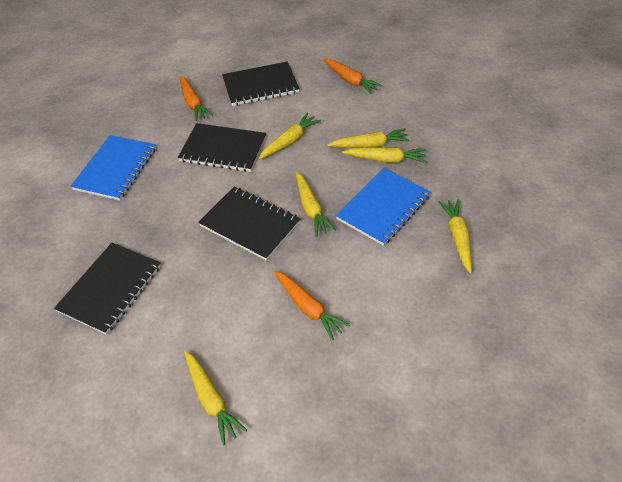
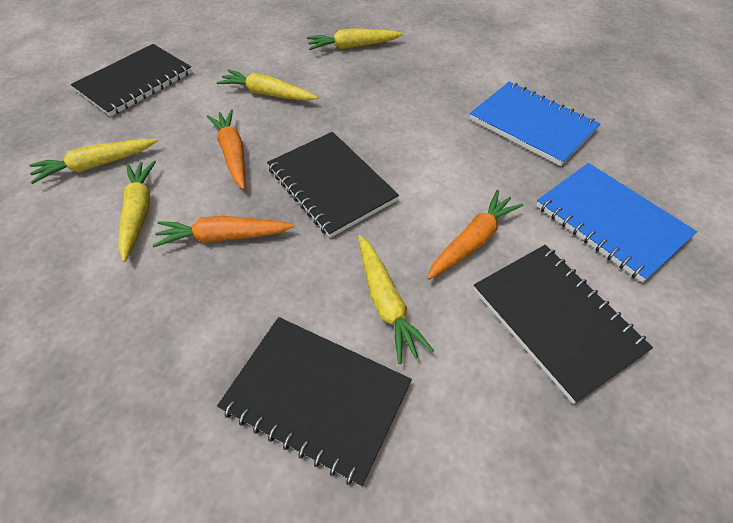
yellow carrot: 6 -> 5

